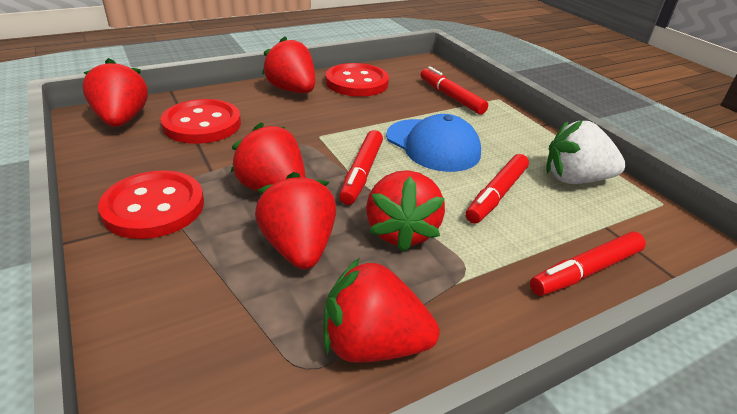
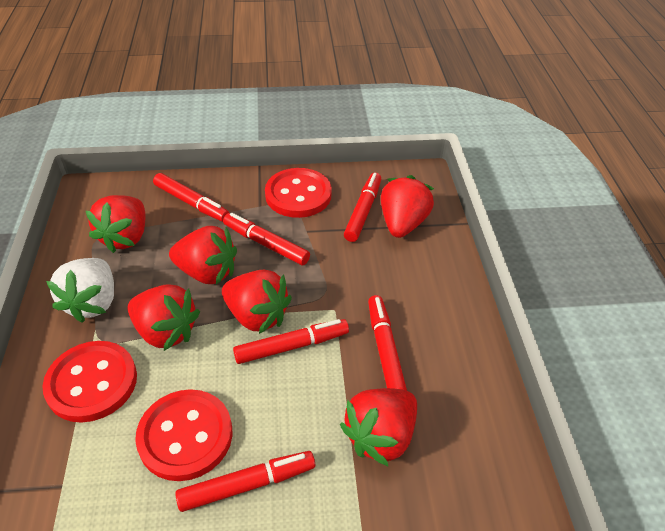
blue cap: 1 -> 0
red marker: 4 -> 6

